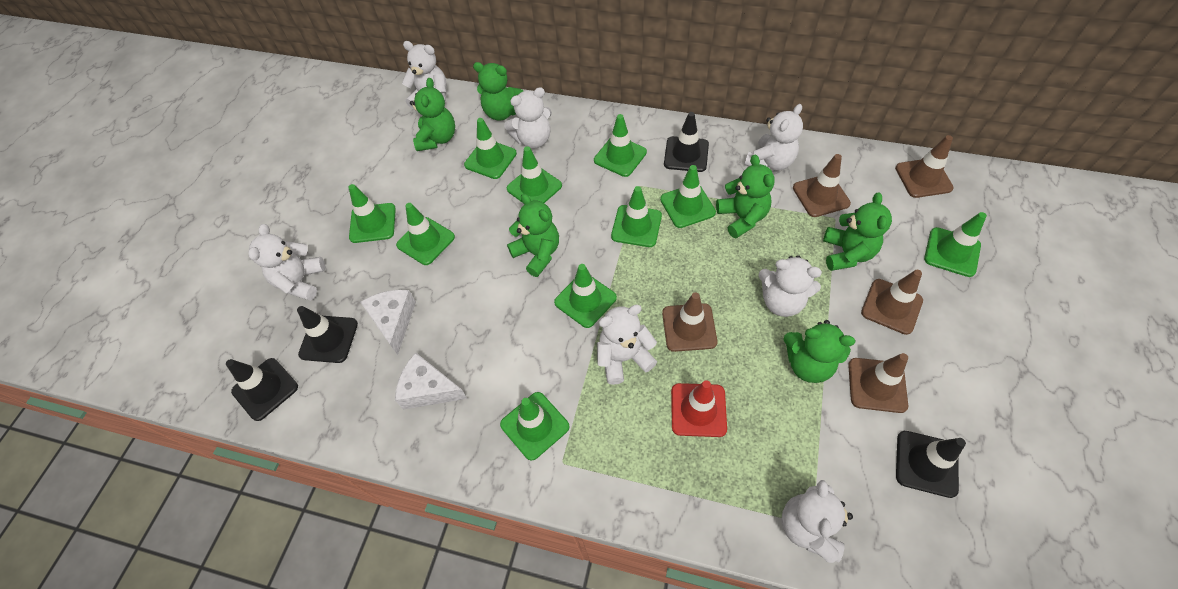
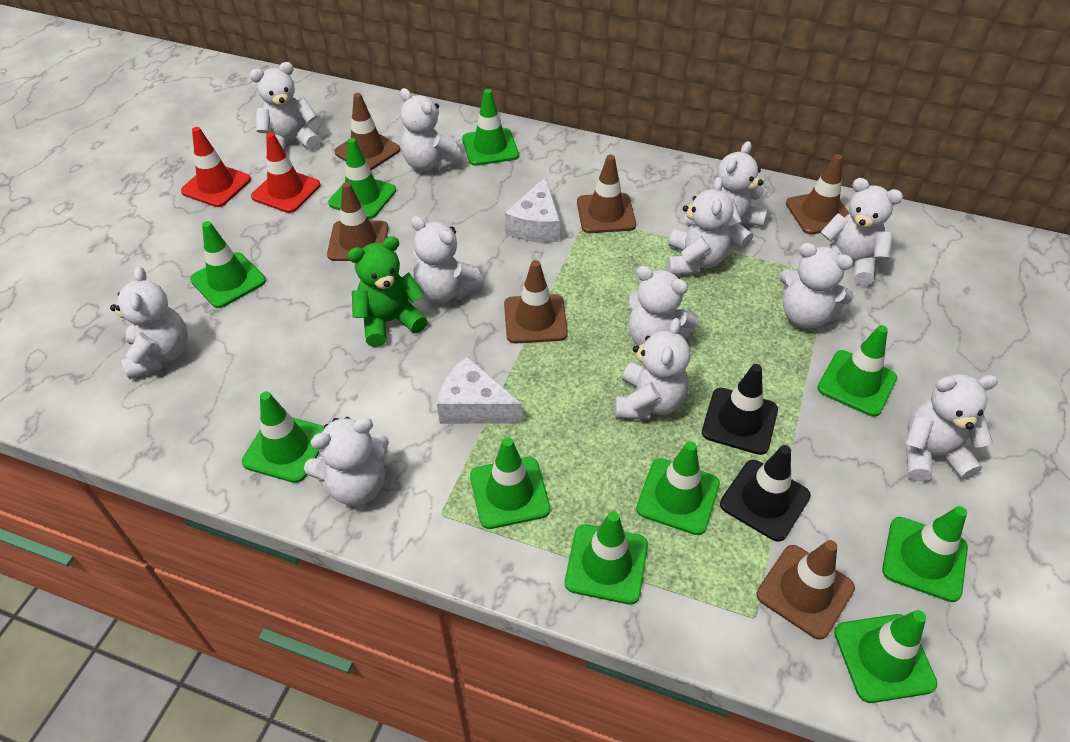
black traffic cone: 4 -> 2
brown traffic cone: 5 -> 6
green teddy bear: 6 -> 1
red traffic cone: 1 -> 2
white teddy bear: 7 -> 12

